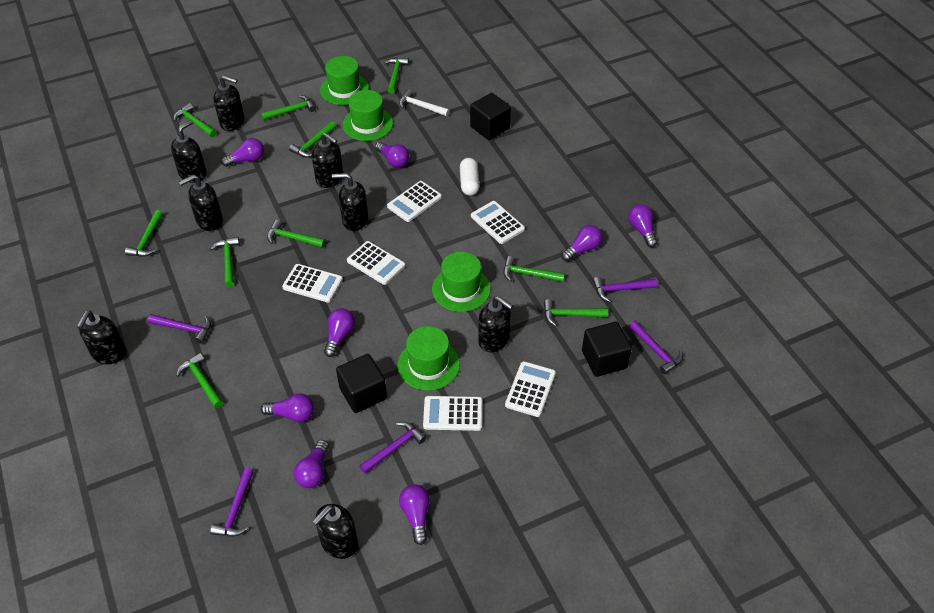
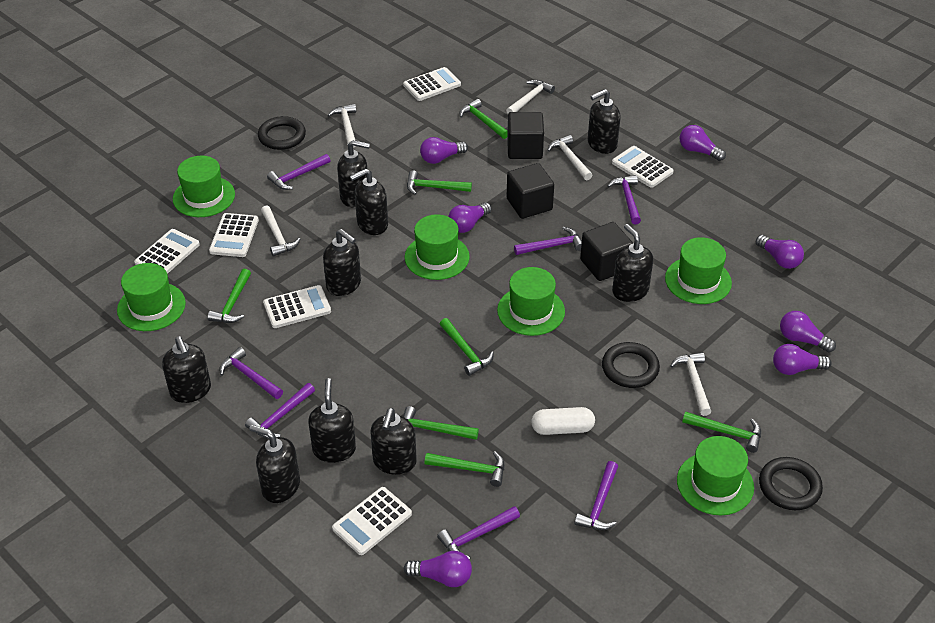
black ring: 0 -> 3
black soap dispenser: 8 -> 9
green hammer: 10 -> 7
green hat: 4 -> 6
purple hammer: 5 -> 7
purple light bulb: 8 -> 7
white hammer: 1 -> 5

